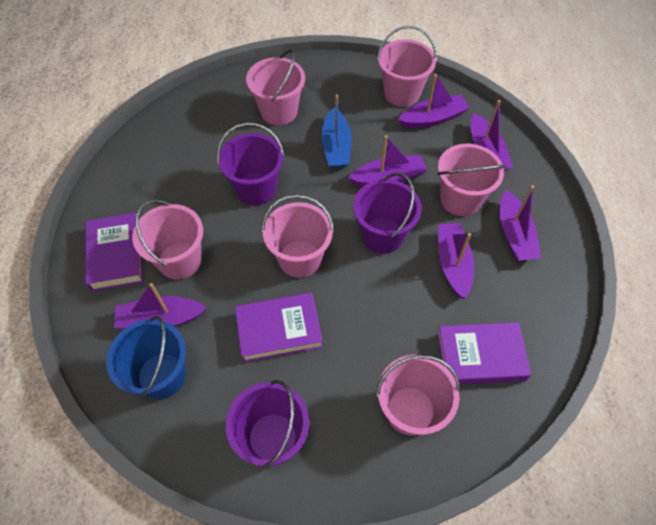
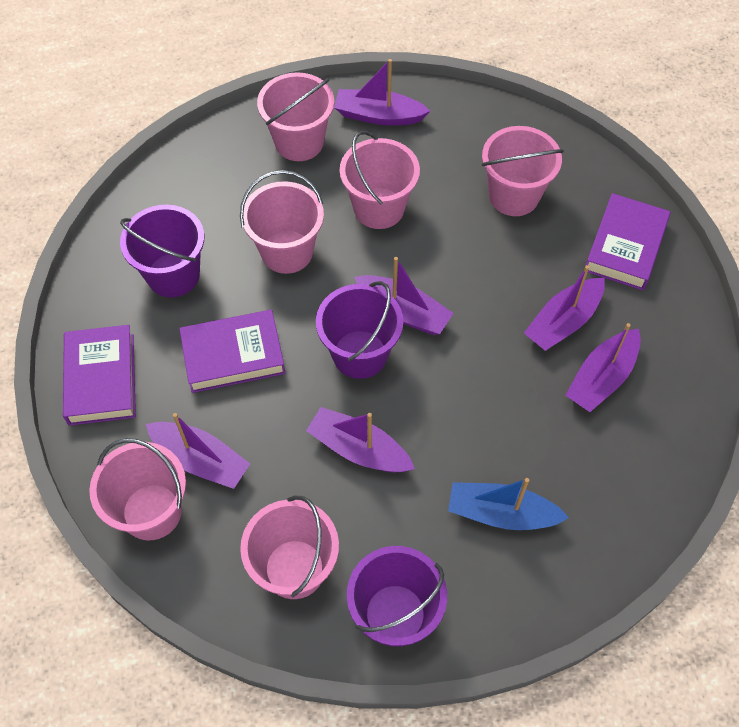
blue bucket: 1 -> 0

